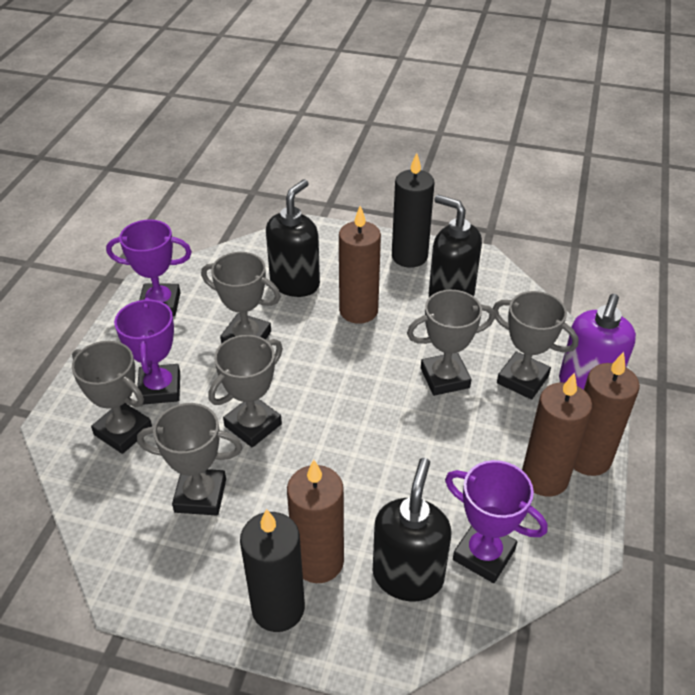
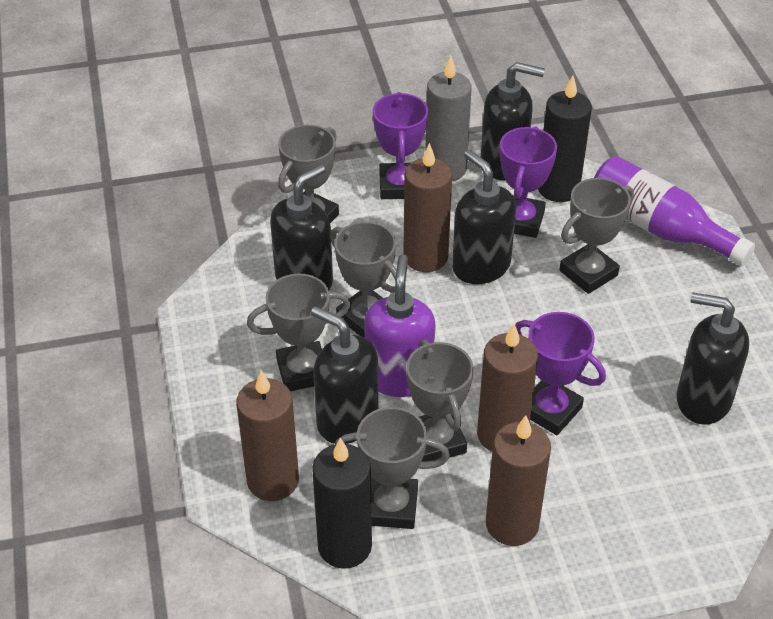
black soap dispenser: 3 -> 5
grey candle: 0 -> 1
purple bottle: 0 -> 1

